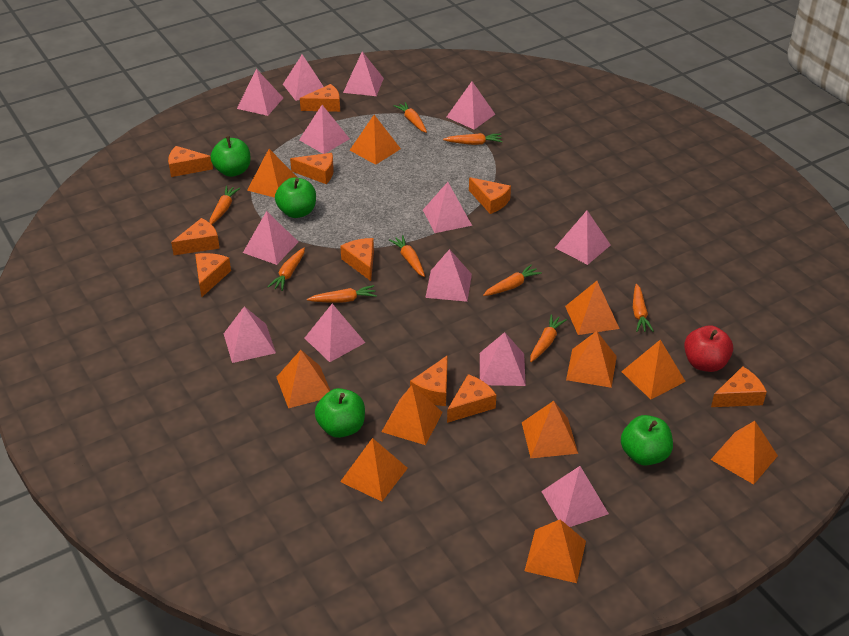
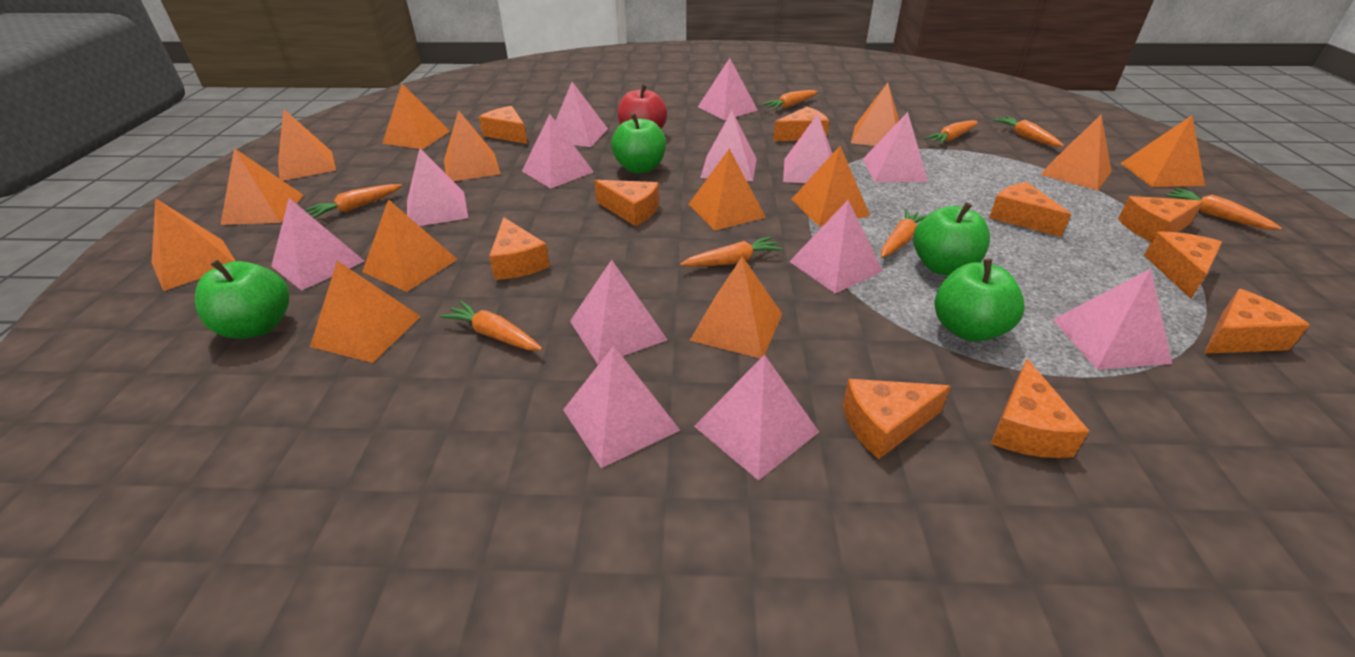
orange carrot: 9 -> 8
orange pyramid: 11 -> 13

